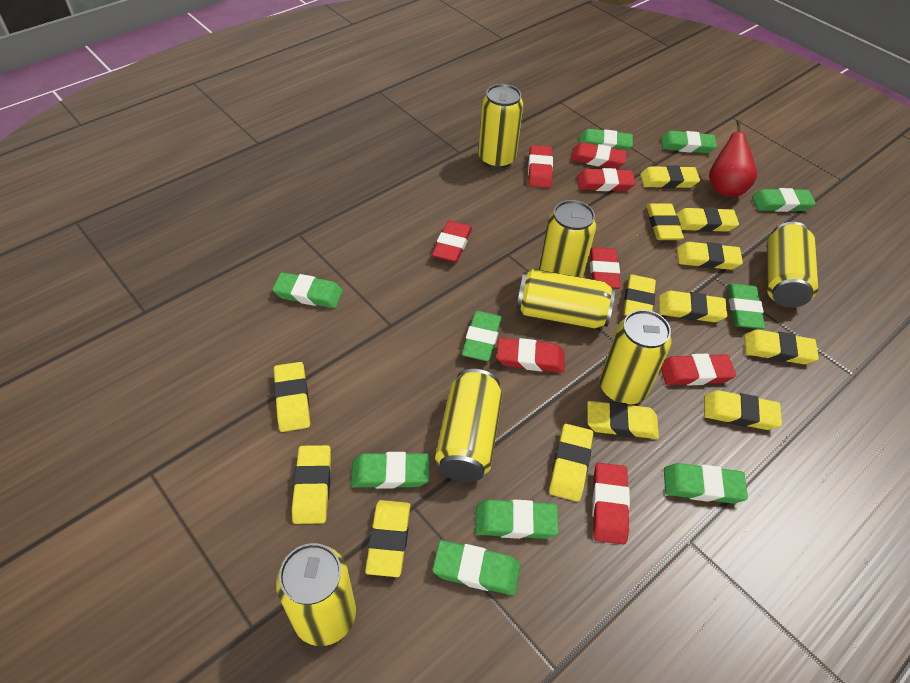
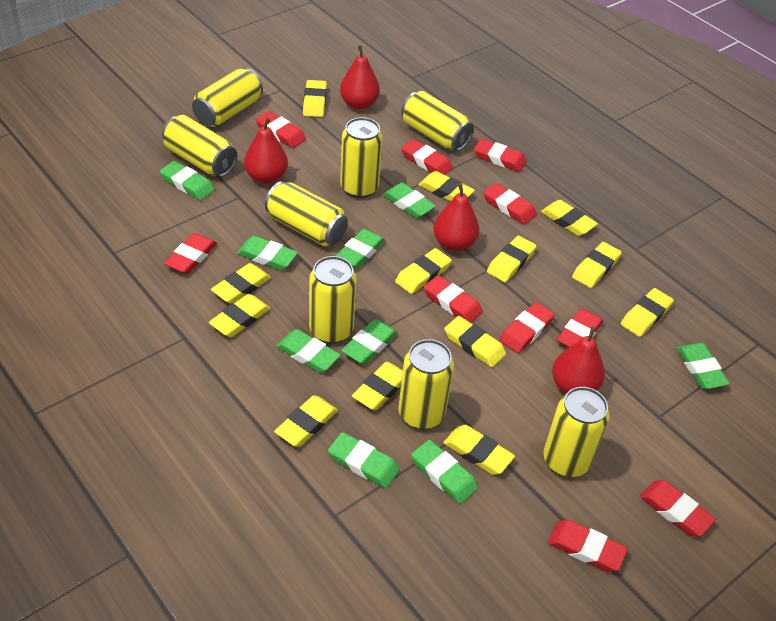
green eraser: 10 -> 9
red eraser: 8 -> 10
red pear: 1 -> 4
yellow can: 7 -> 8

